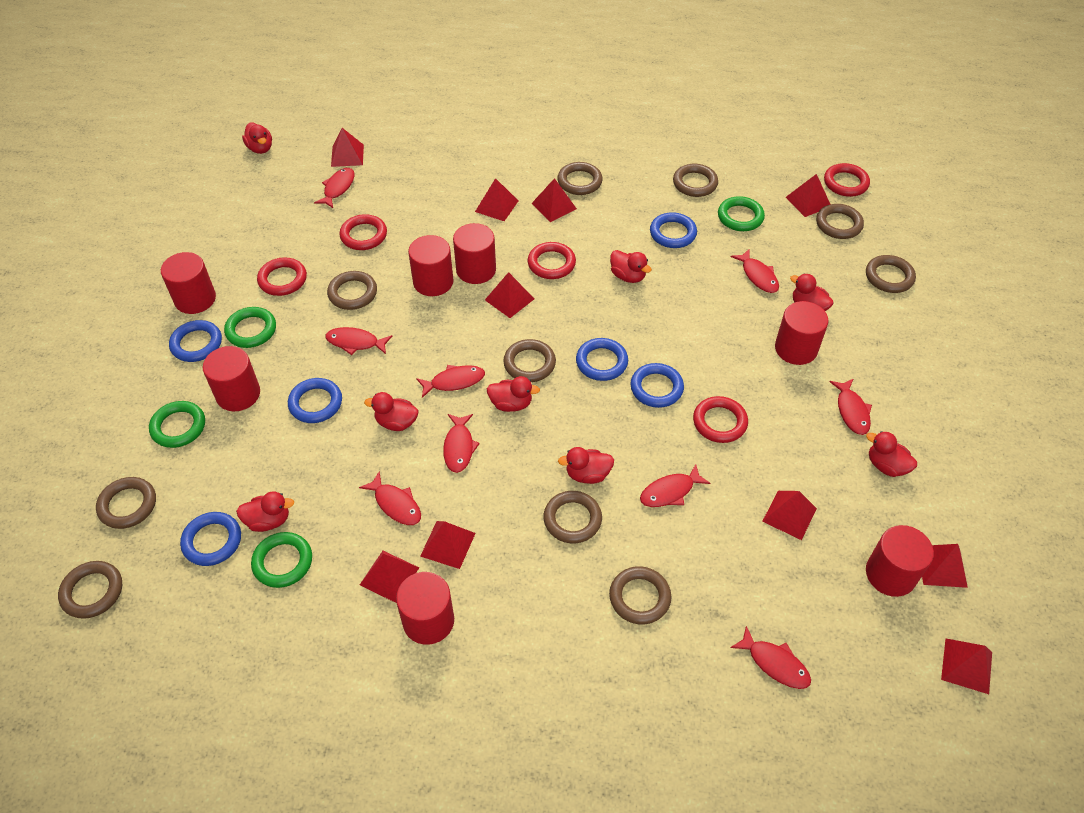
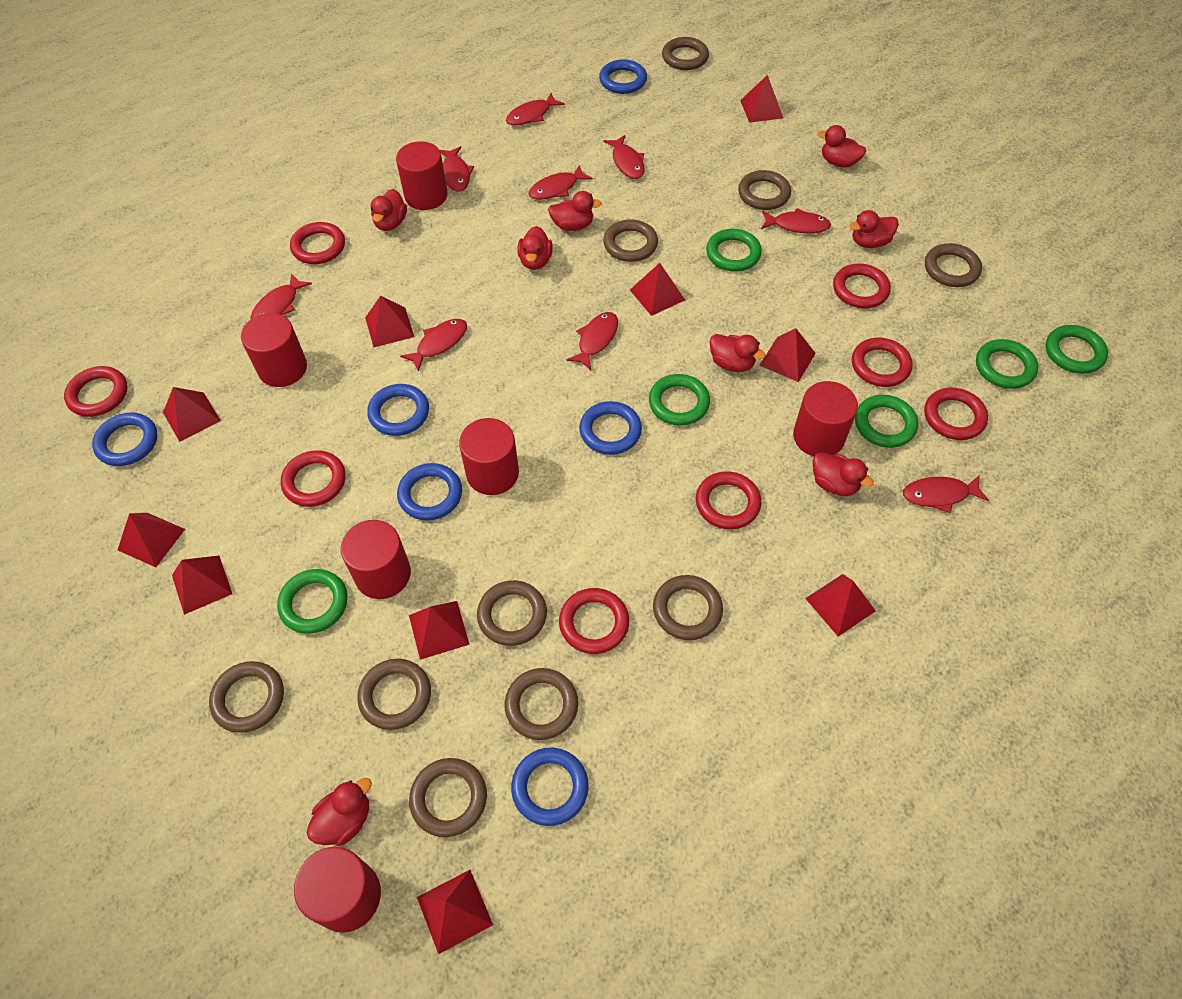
green ring: 4 -> 6
red cylinder: 7 -> 6
red ring: 5 -> 8

